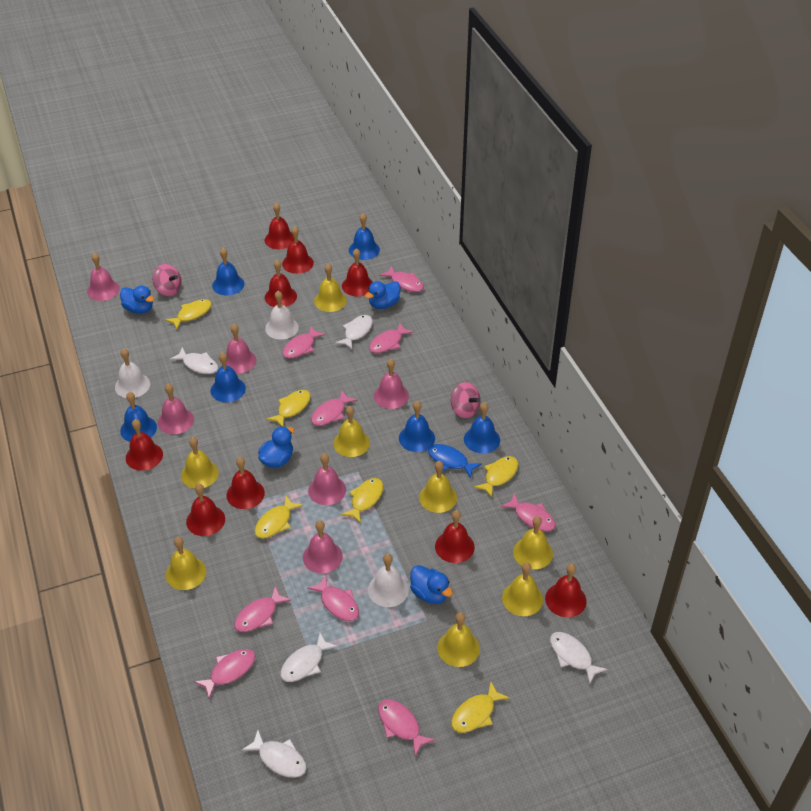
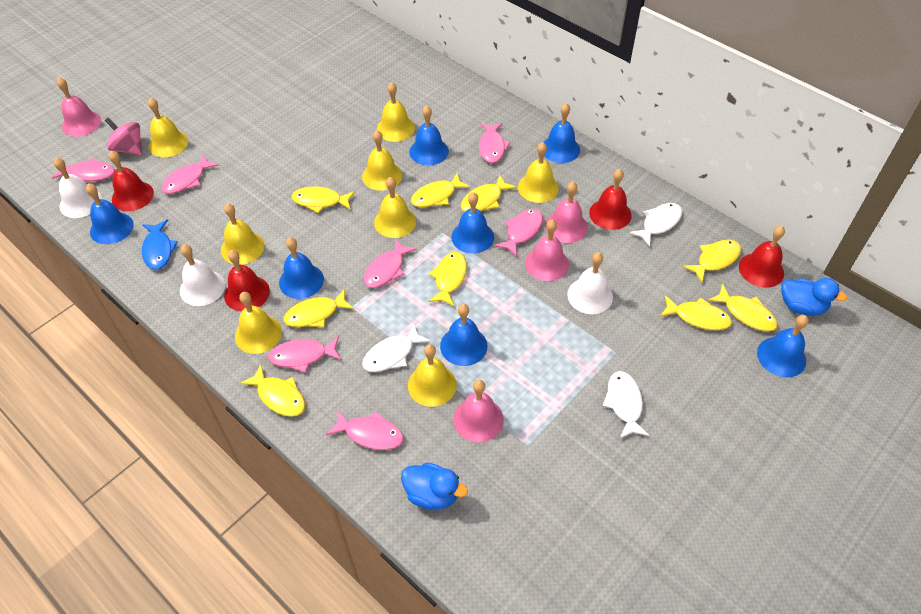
blue bell: 6 -> 7
blue duck: 4 -> 2
pink bell: 6 -> 4
pink fish: 9 -> 7
pink spinning top: 2 -> 1
red bell: 9 -> 4
white fish: 5 -> 3
yellow fish: 6 -> 9

